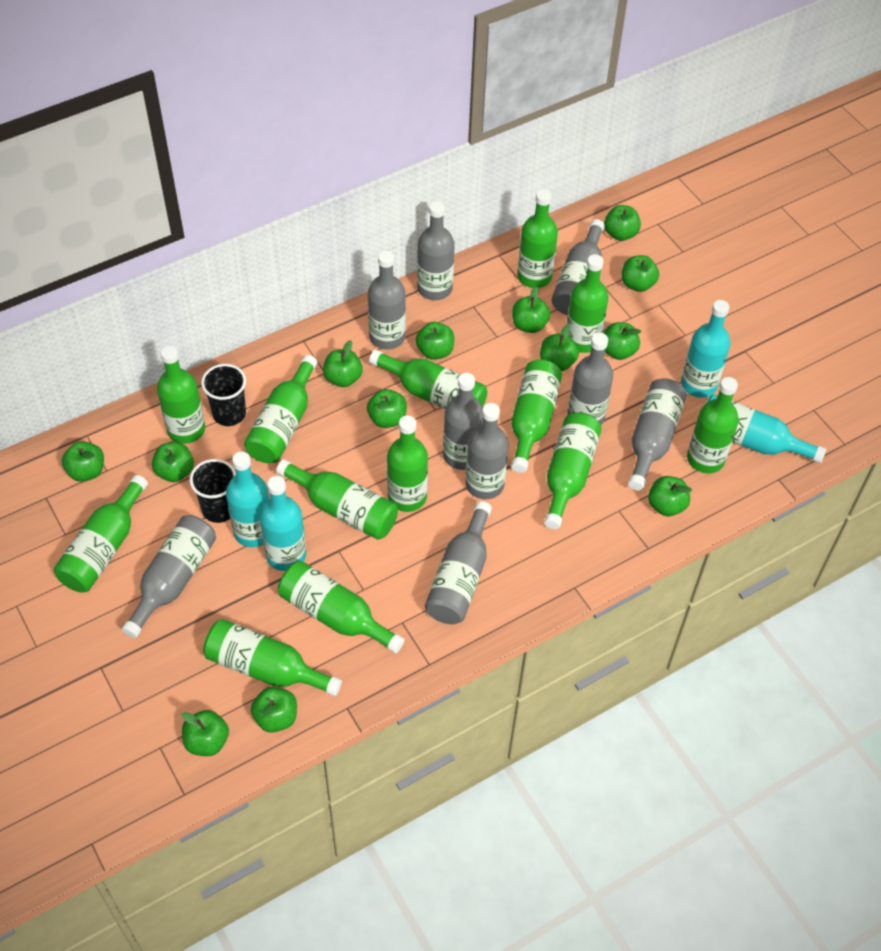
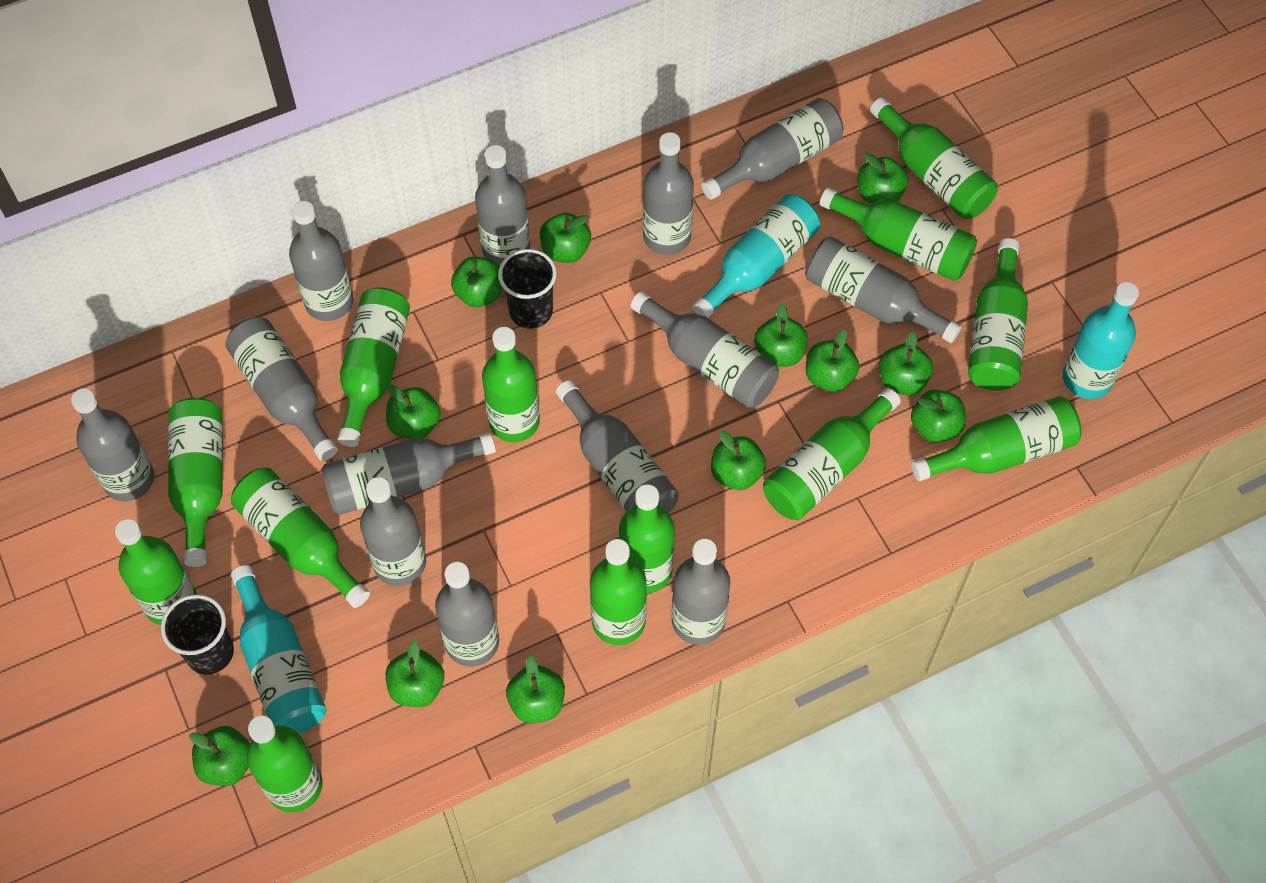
green apple: 13 -> 12
grey bottle: 9 -> 13
turquoise bottle: 4 -> 3

